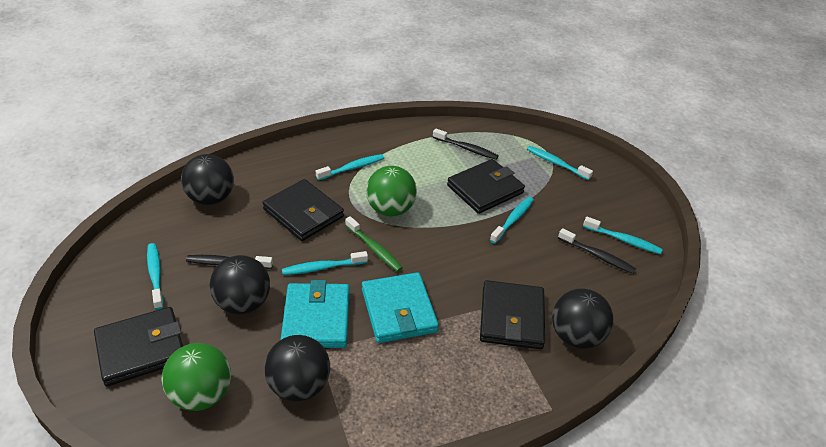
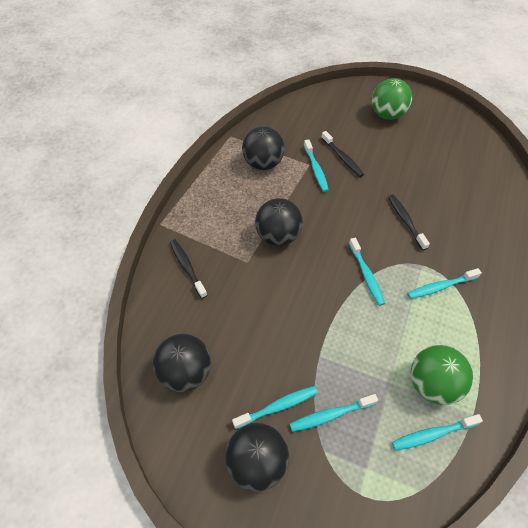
black wallet: 4 -> 0
green toothbrush: 1 -> 0
turquoise wallet: 2 -> 0

